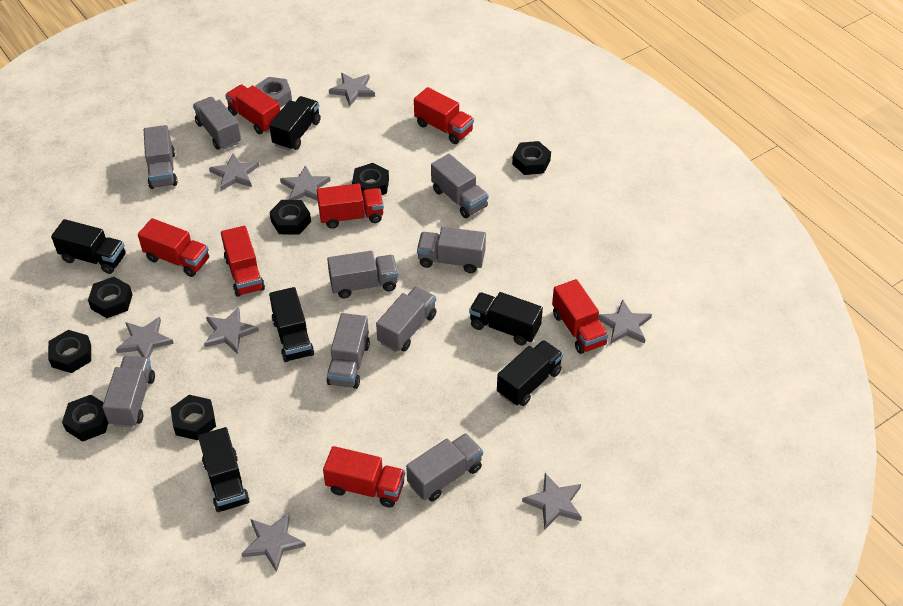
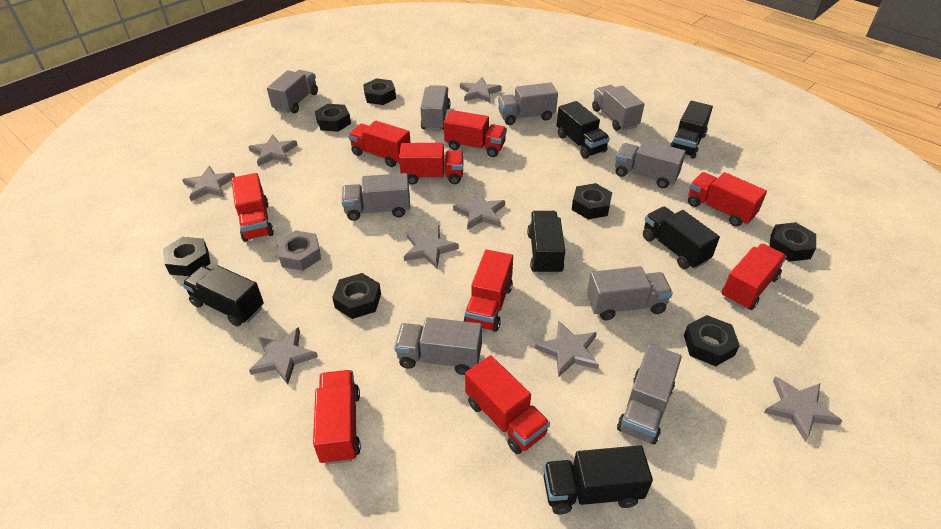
red truck: 7 -> 9

